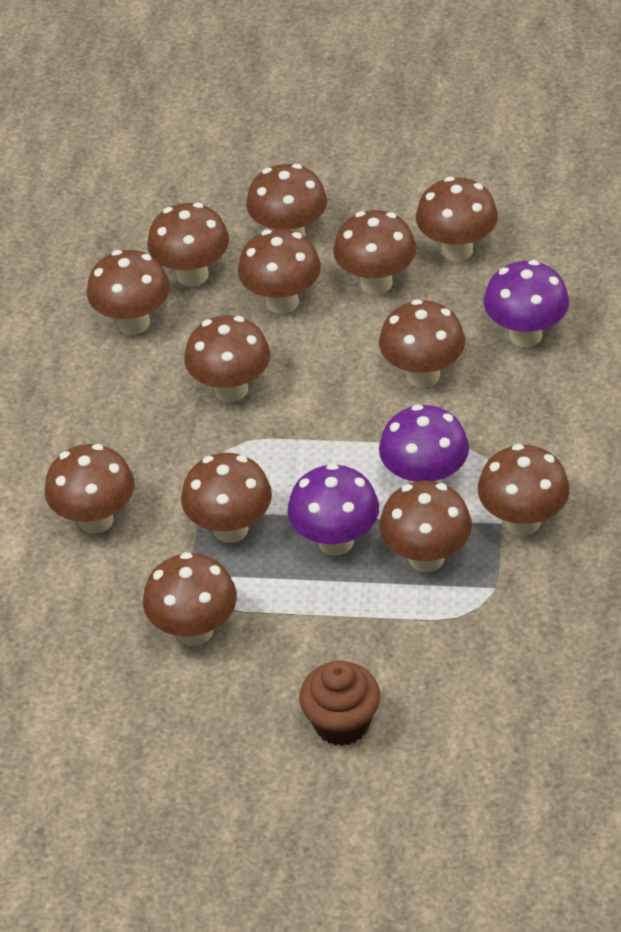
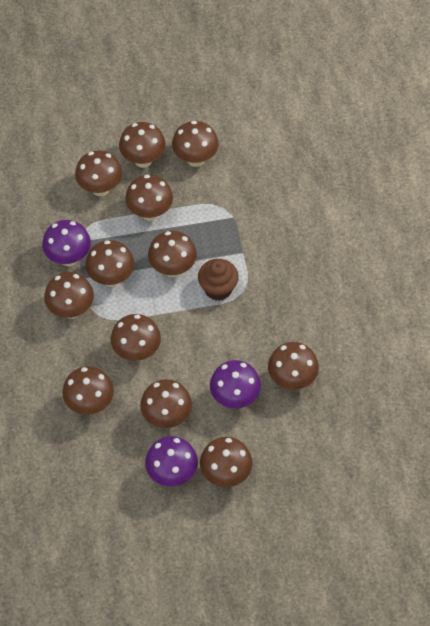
brown mushroom: 13 -> 12

